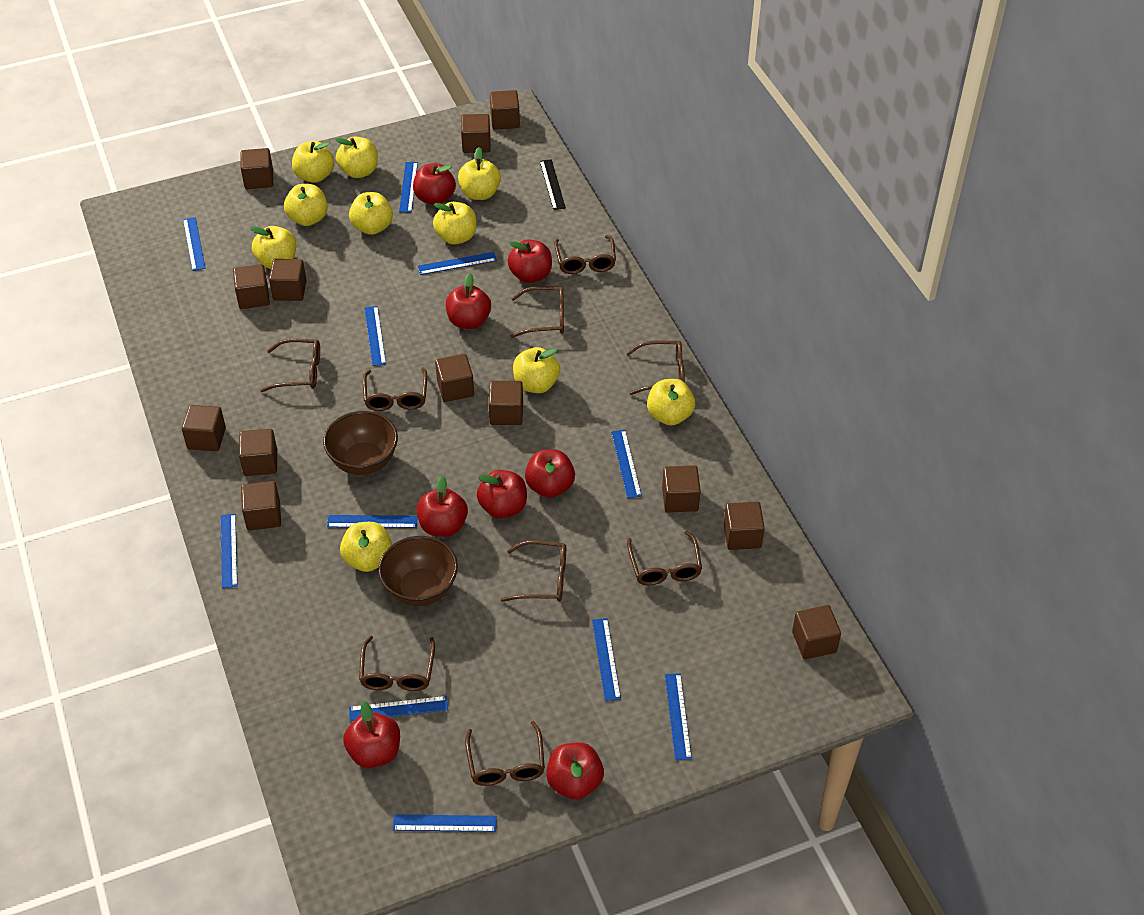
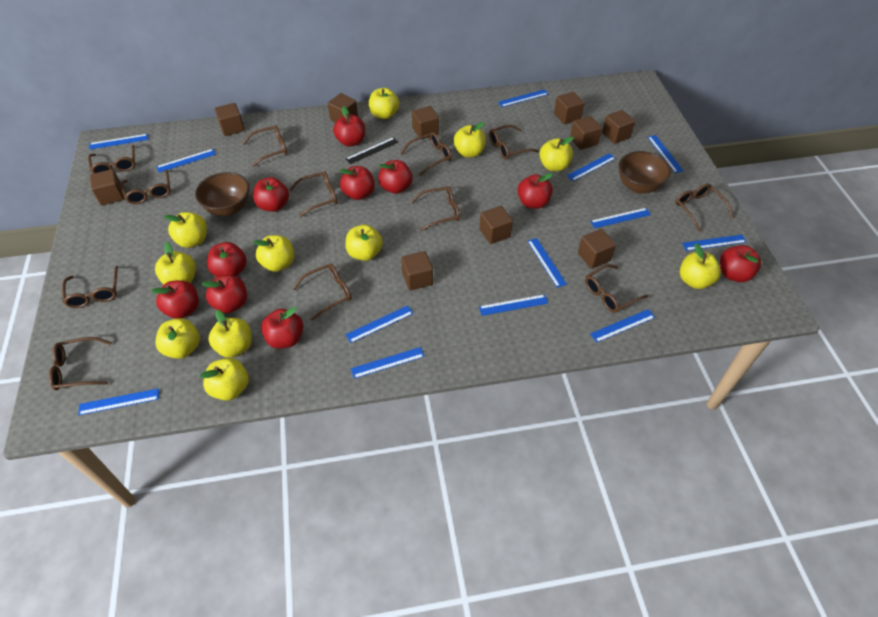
blue ruler: 11 -> 13
brown cube: 13 -> 10
brown glasses: 9 -> 12
red apple: 8 -> 10
yellow apple: 10 -> 11

